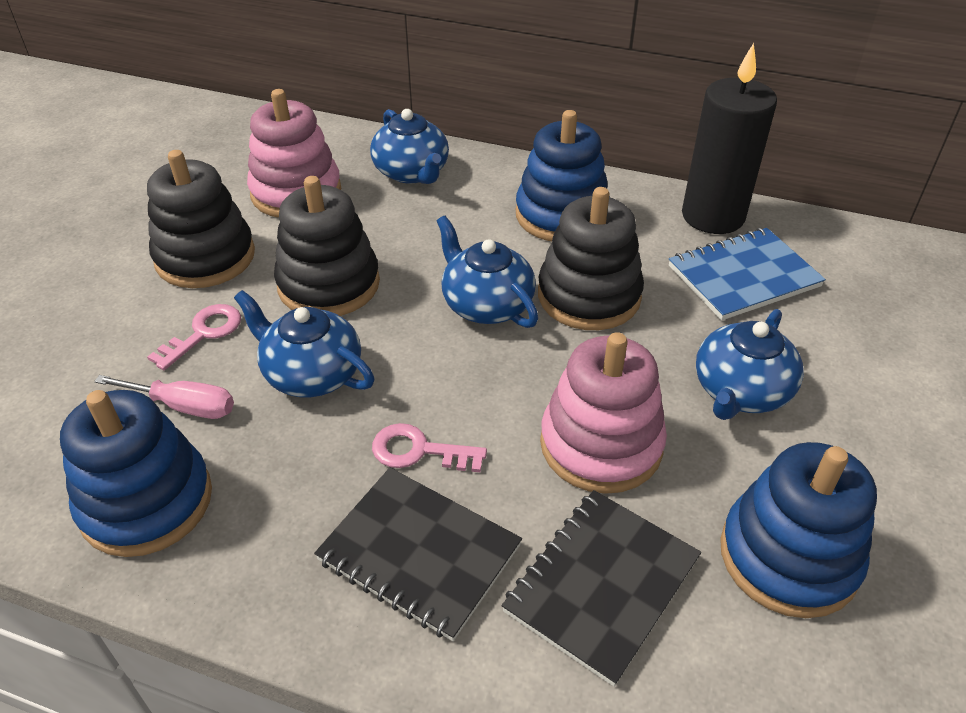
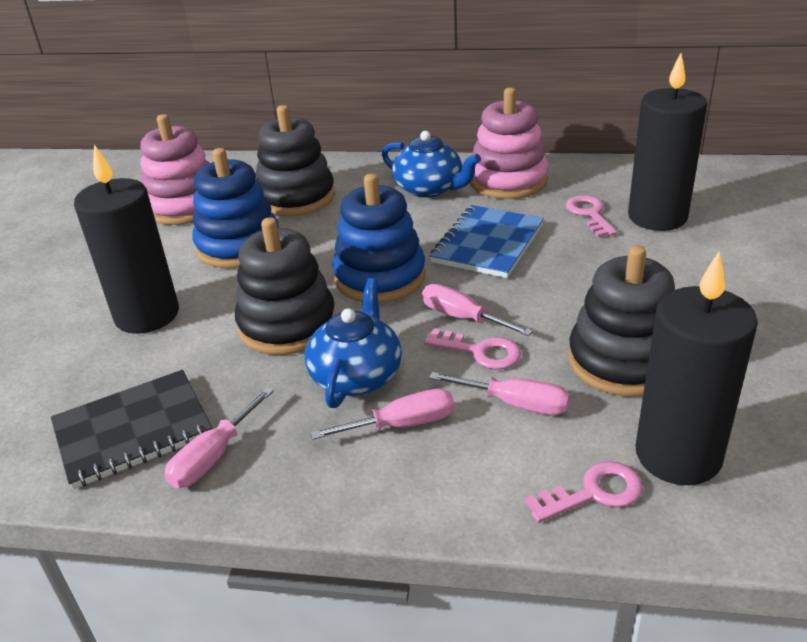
black candle: 1 -> 3
black notebook: 2 -> 1
blue stacking toy: 3 -> 2
blue teapot: 4 -> 2
pink key: 2 -> 3
pink screwdriver: 1 -> 4

